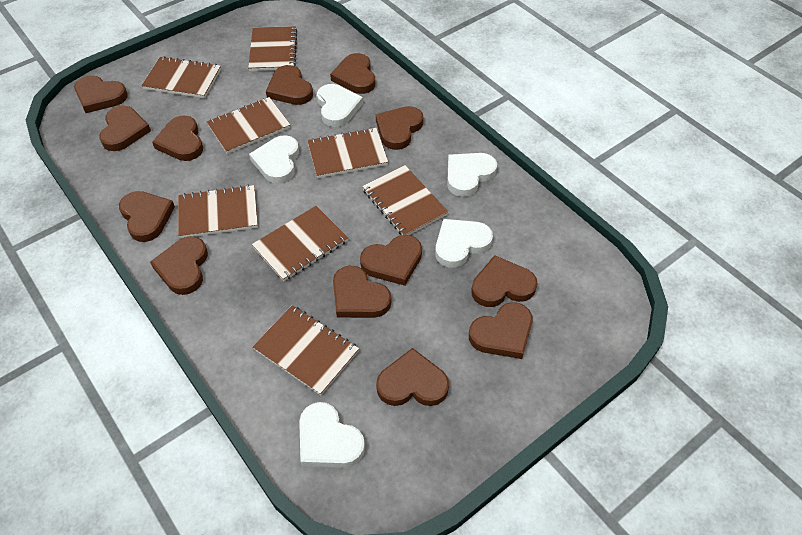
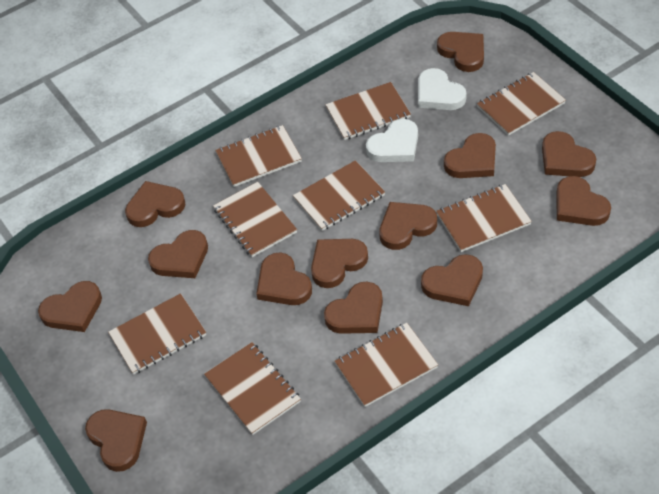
brown notebook: 8 -> 9
white heart: 5 -> 2

